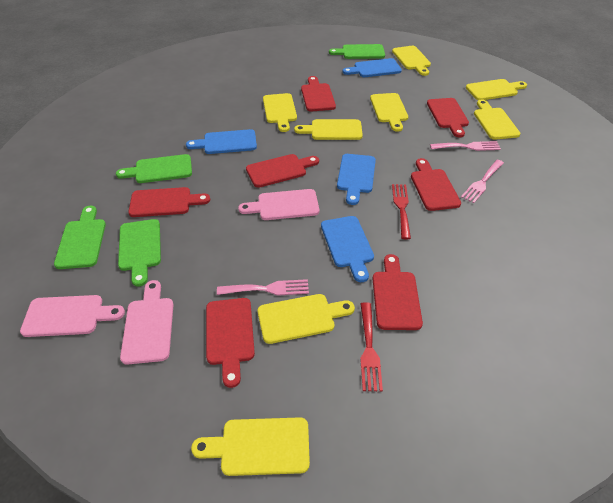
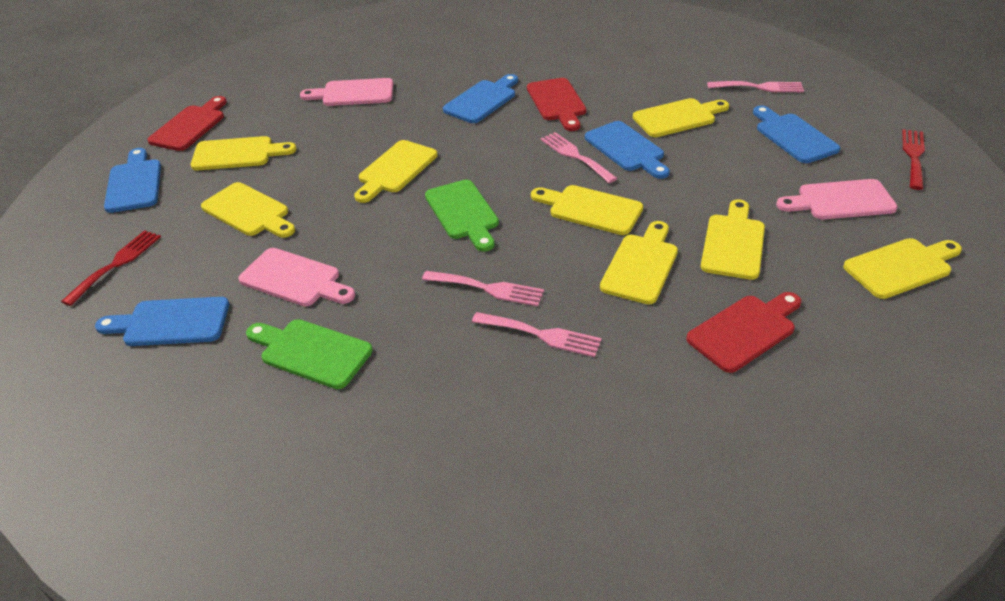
blue cutting board: 4 -> 5
green cutting board: 4 -> 2
pink fork: 3 -> 4
red cutting board: 7 -> 3

